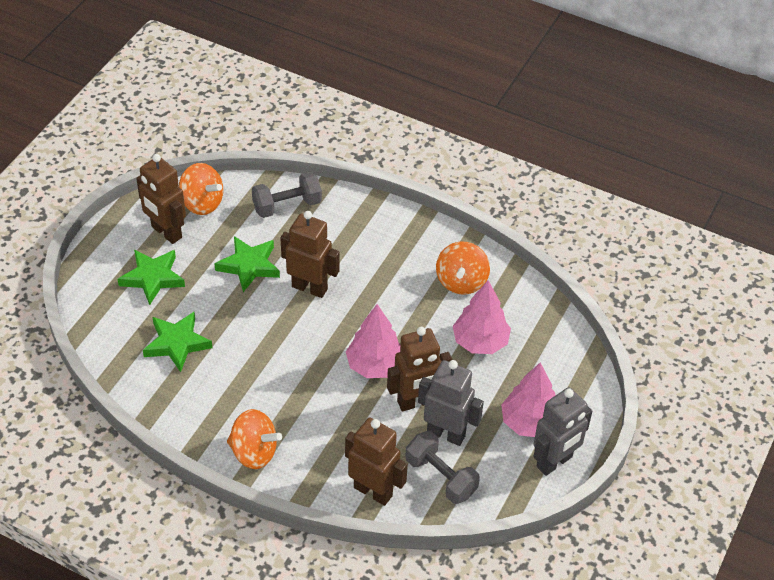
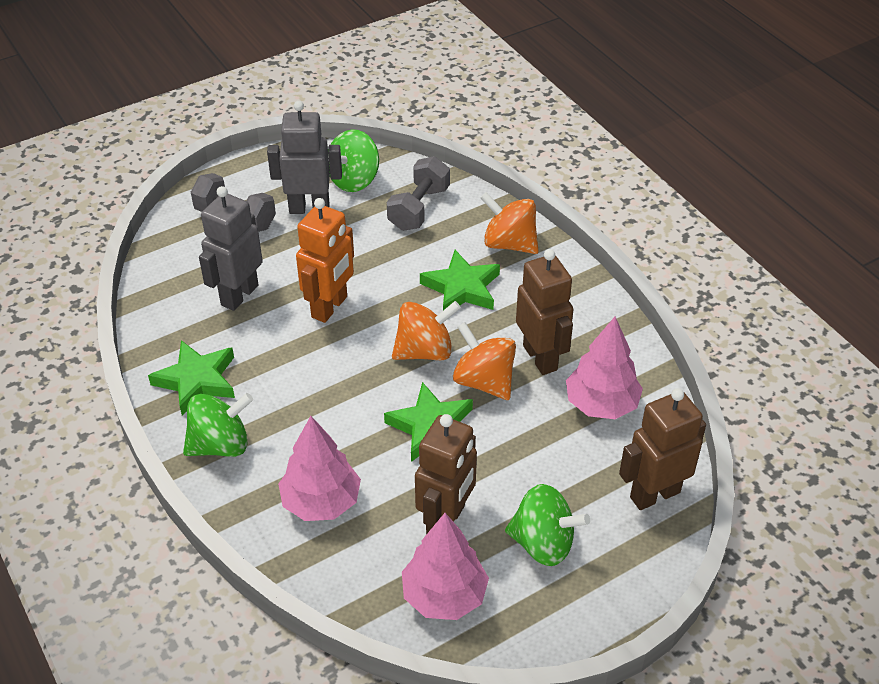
brown robot: 4 -> 3
green spinning top: 0 -> 3
orange robot: 0 -> 1

